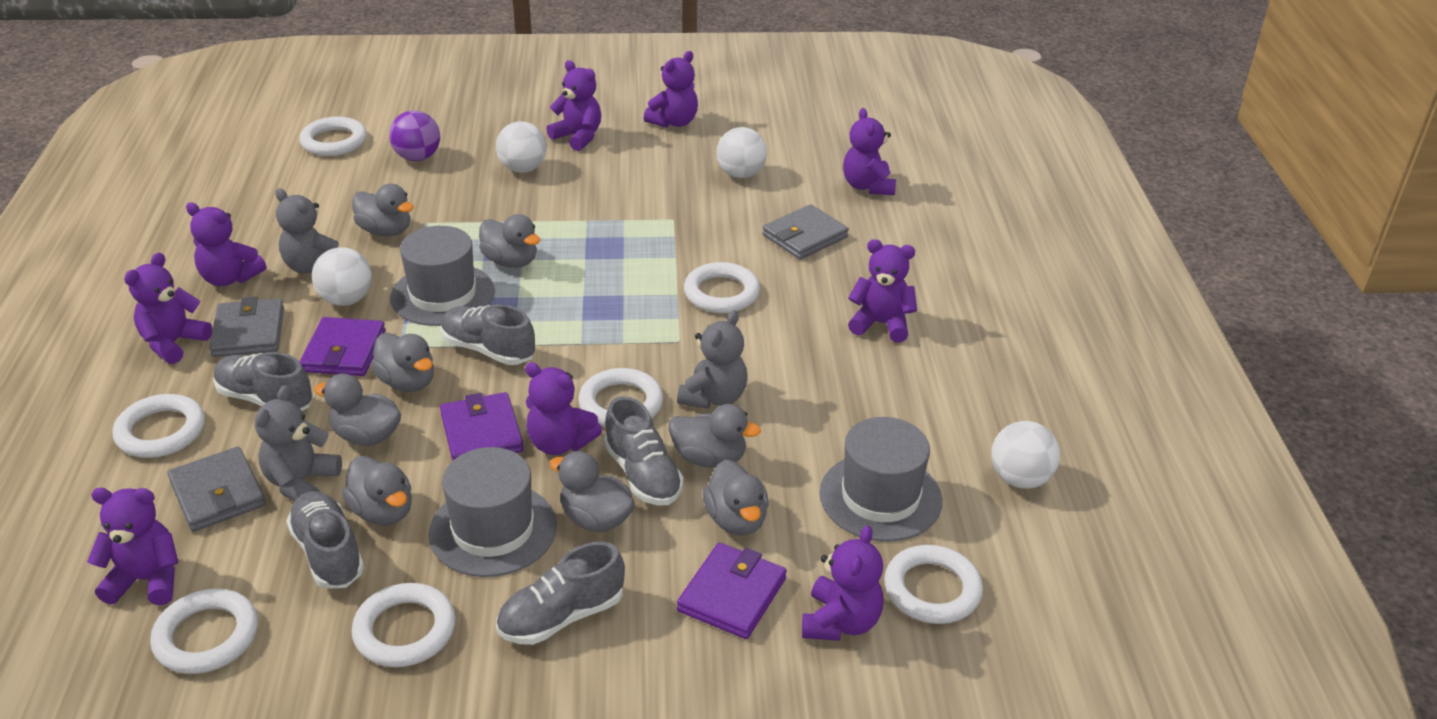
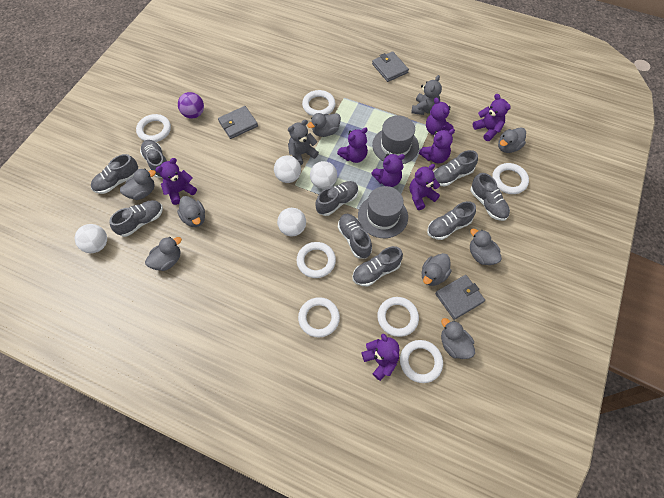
grey hat: 3 -> 2
grey shoe: 5 -> 9
grey teddy bear: 3 -> 2
purple teddy bear: 9 -> 8
purple wallet: 3 -> 0

